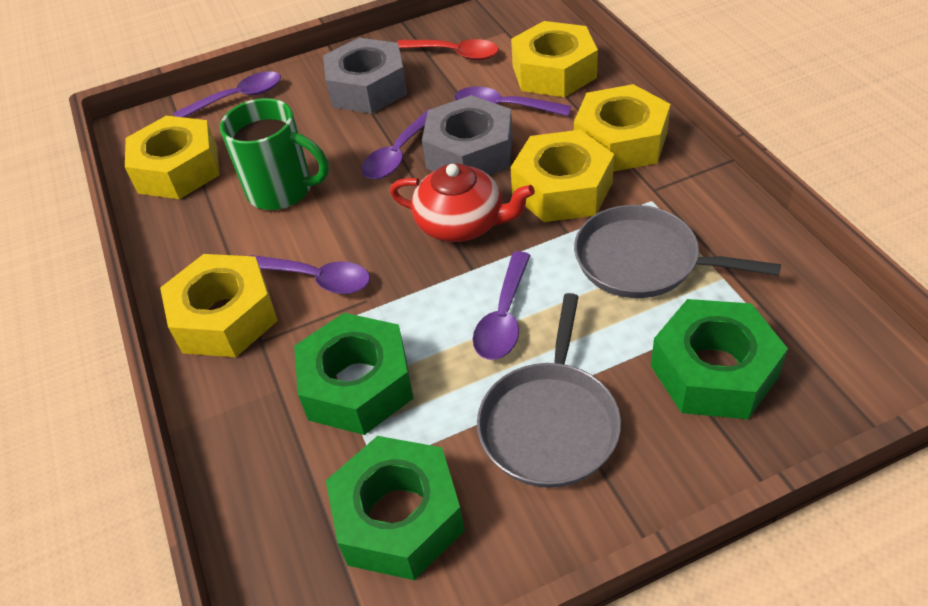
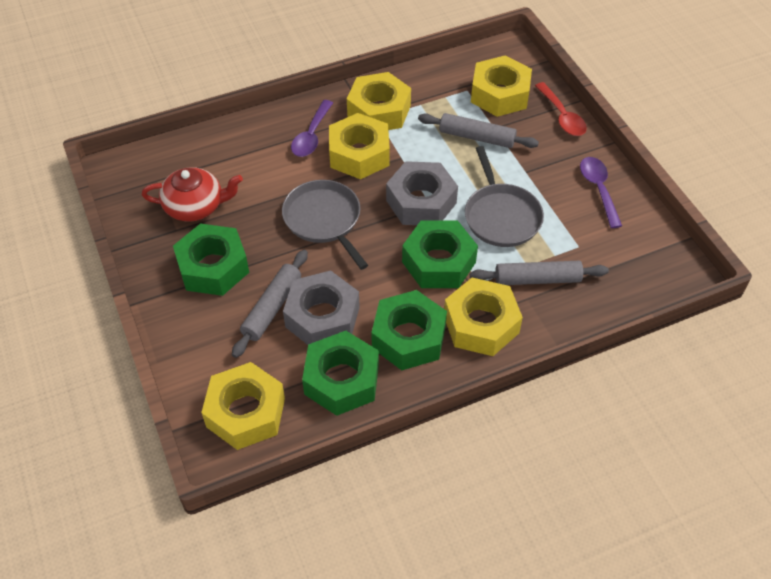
green mug: 1 -> 0
green nut: 3 -> 4
grey rolling pin: 0 -> 3
purple spoon: 5 -> 2

